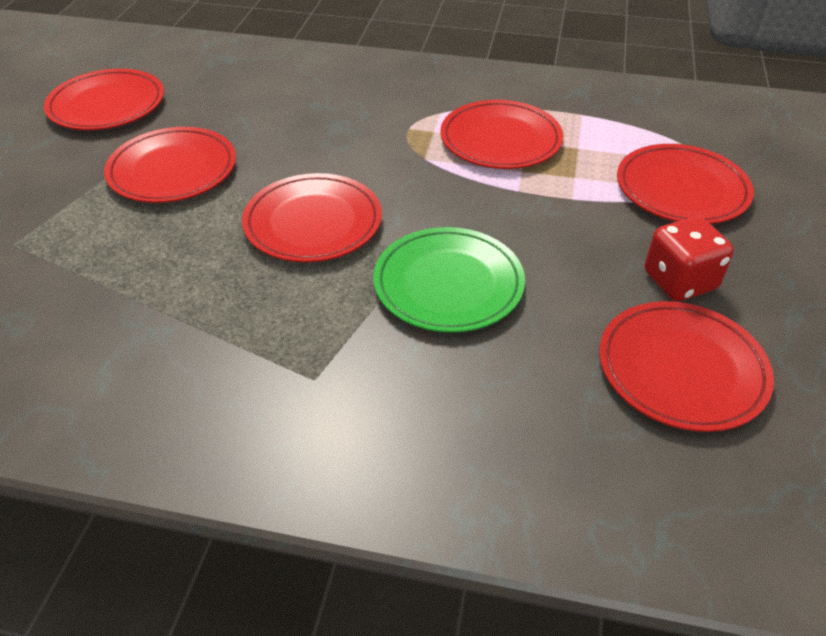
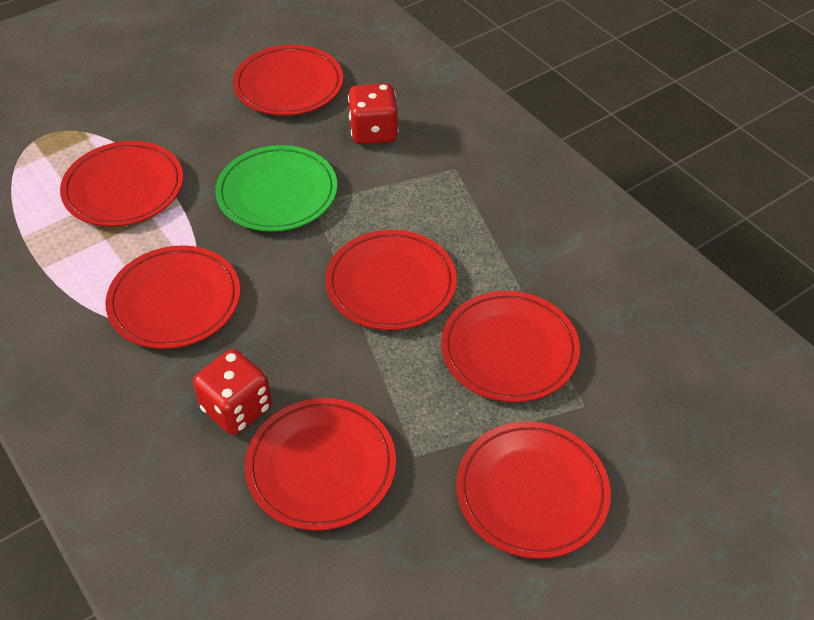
red dice: 1 -> 2
red plate: 6 -> 7

